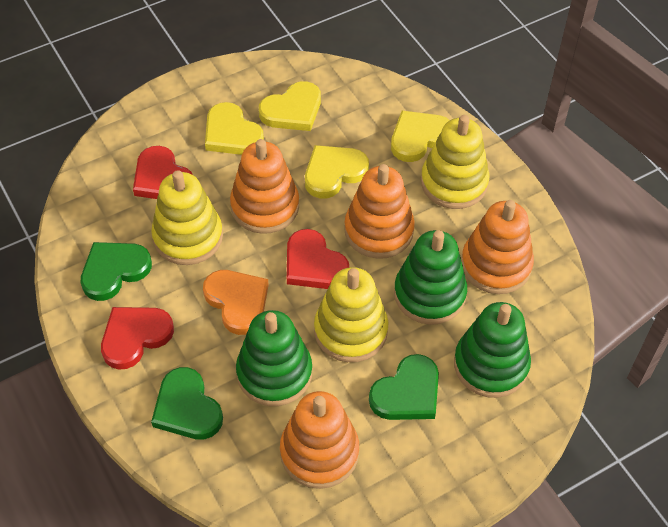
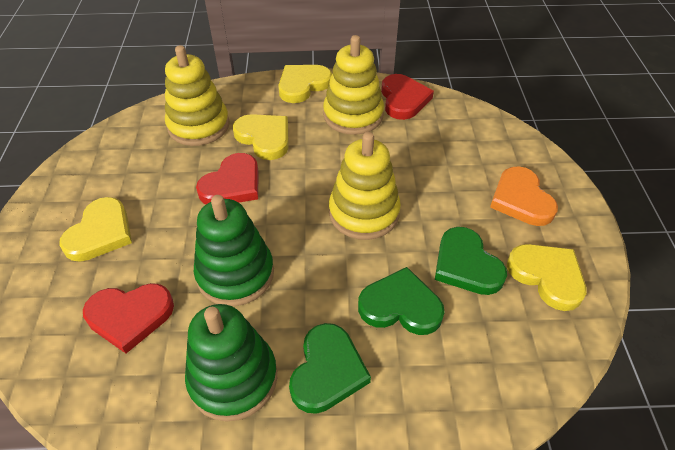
green stacking toy: 3 -> 2
orange stacking toy: 4 -> 0

